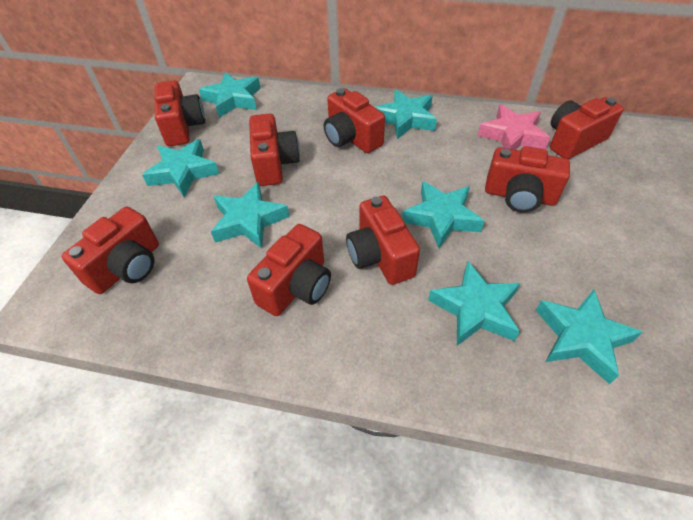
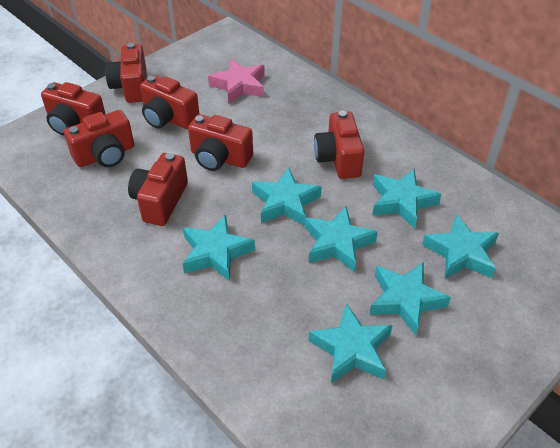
red camera: 8 -> 7

